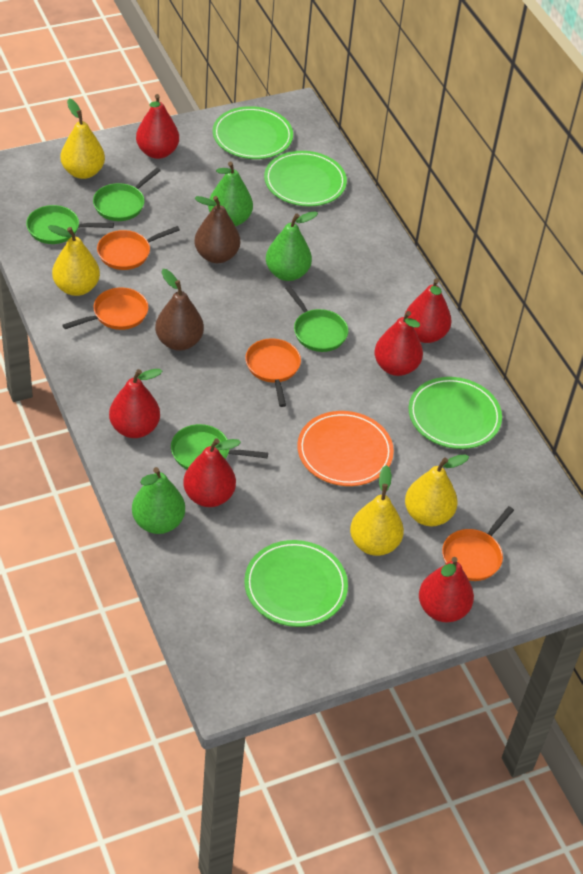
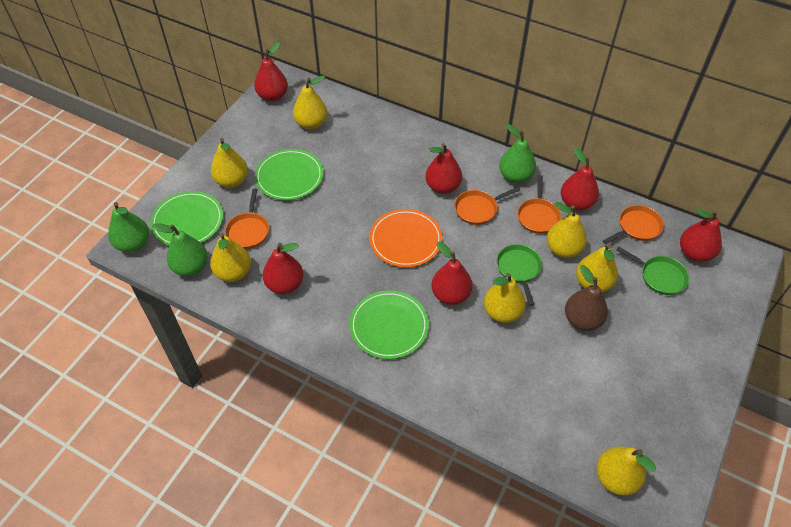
brown pear: 2 -> 1
green pan: 4 -> 2
green plate: 4 -> 3
yellow pear: 4 -> 7

